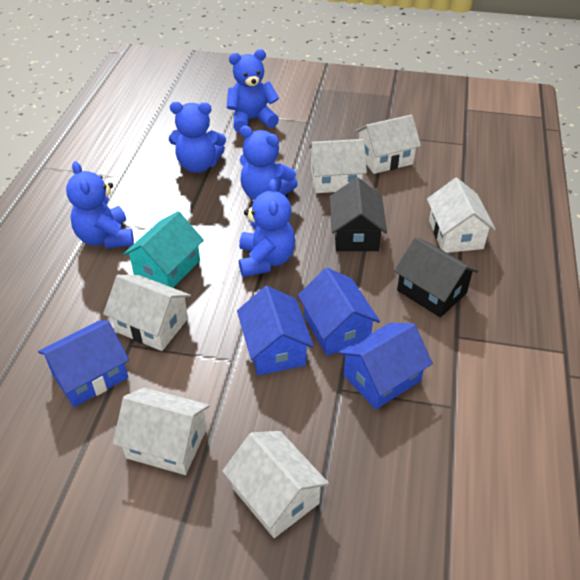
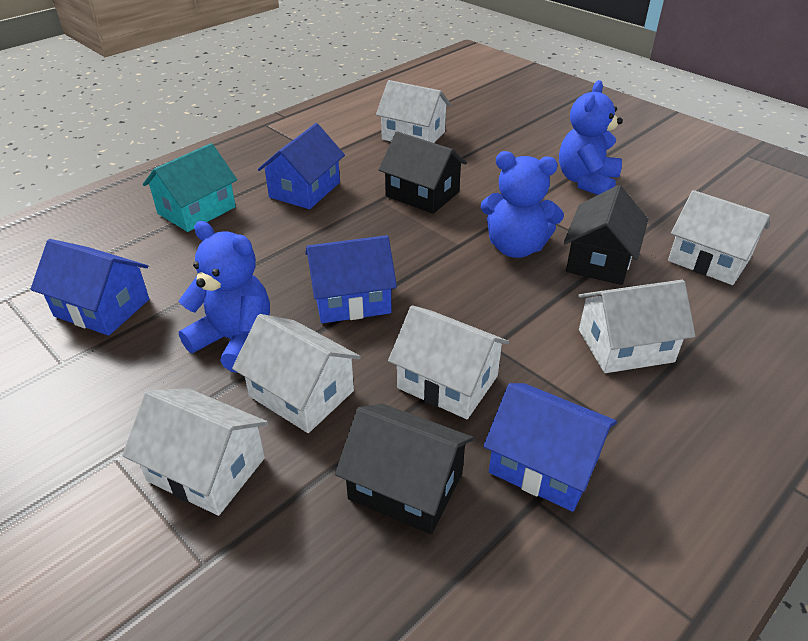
black house: 2 -> 3
blue teddy bear: 5 -> 3

